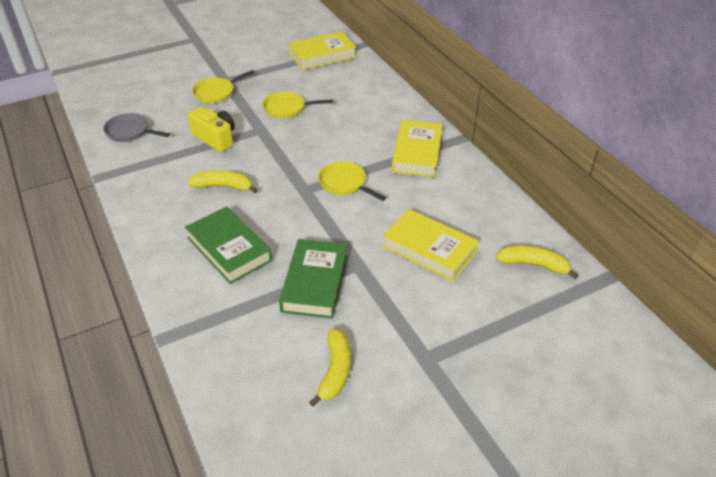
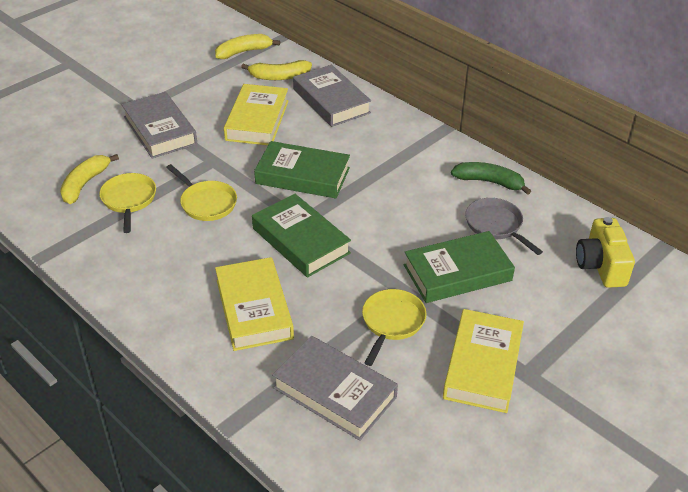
green banana: 0 -> 1
green book: 2 -> 3
grey book: 0 -> 3

